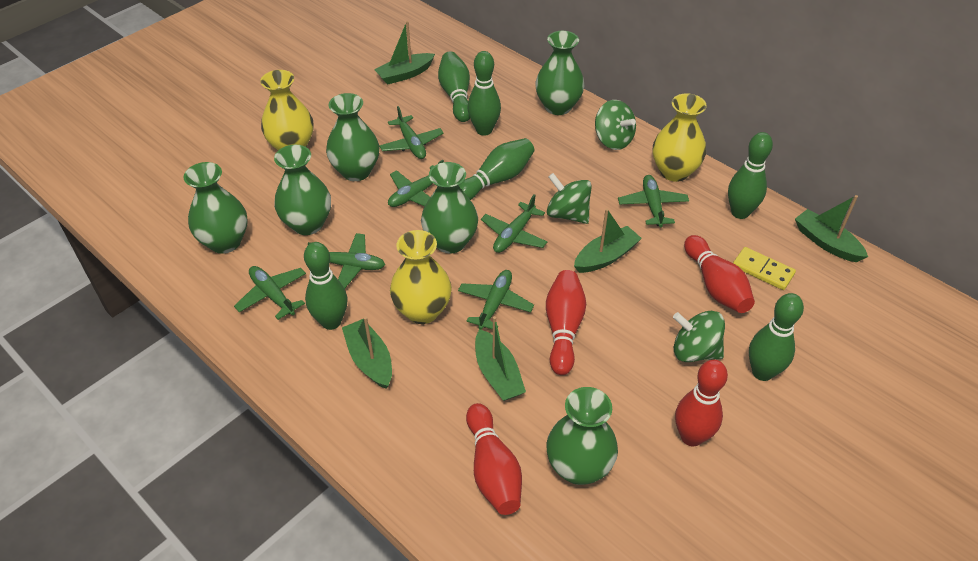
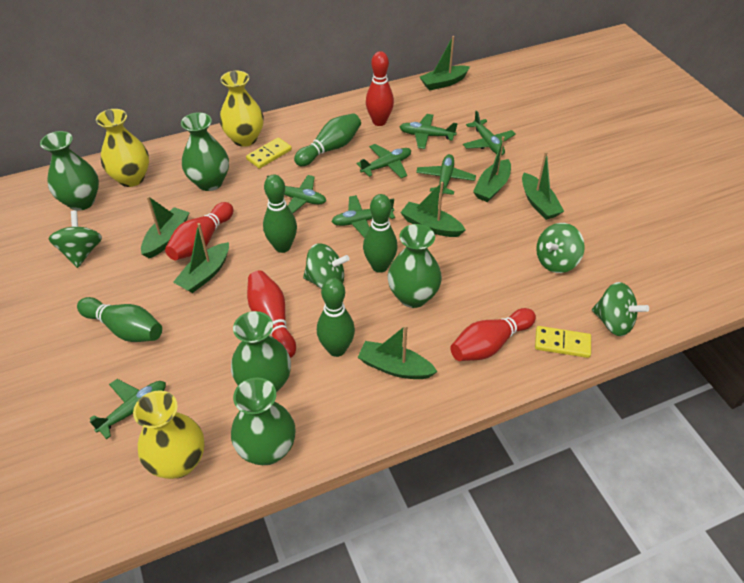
green boat: 5 -> 7
green bowling pin: 6 -> 5
green spinning top: 3 -> 4
green vase: 6 -> 5
yellow domino: 1 -> 2

